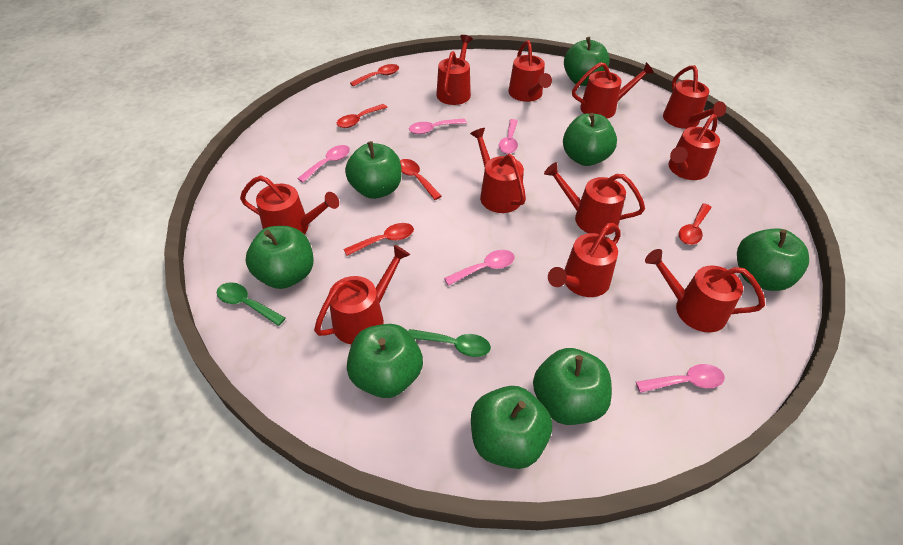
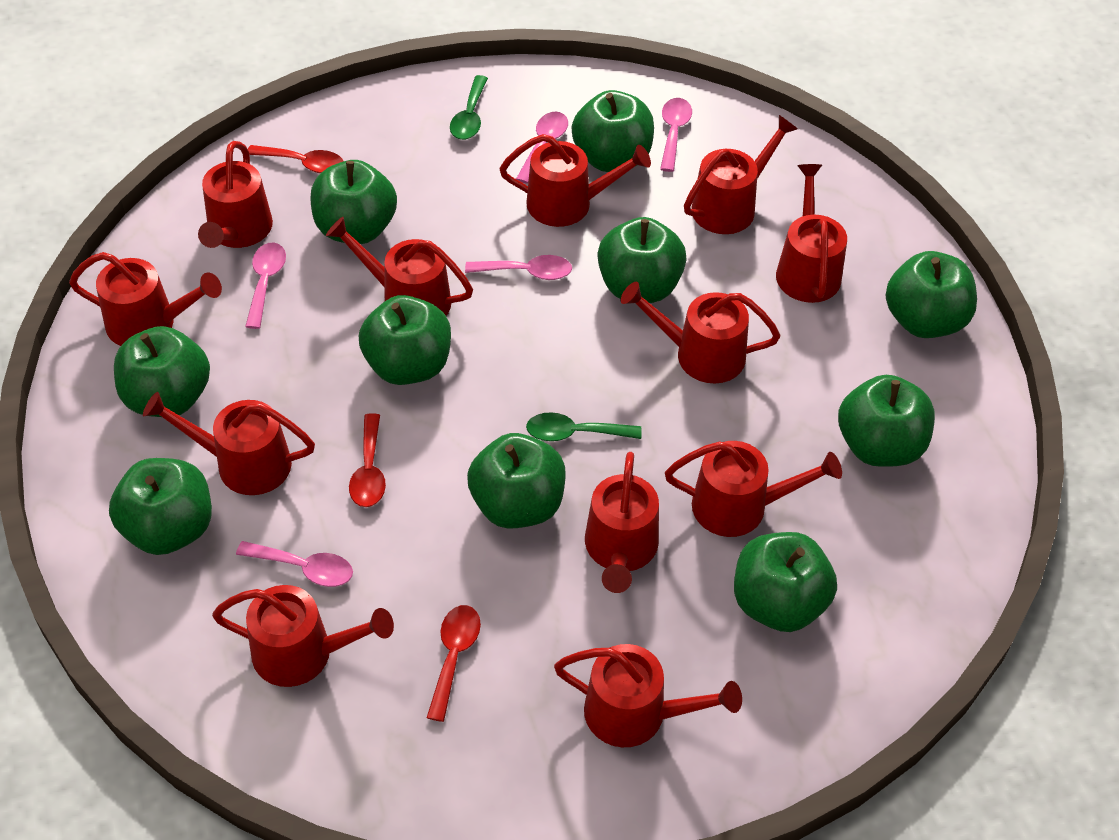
green apple: 8 -> 10
red spoon: 5 -> 3
red watering can: 11 -> 12

